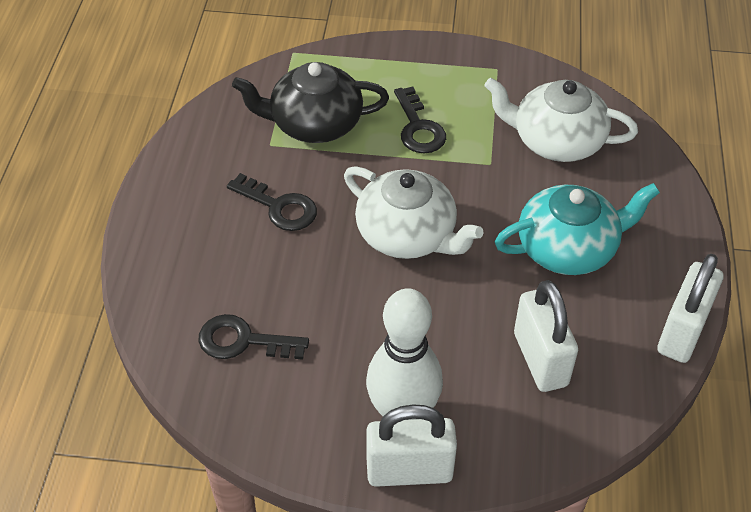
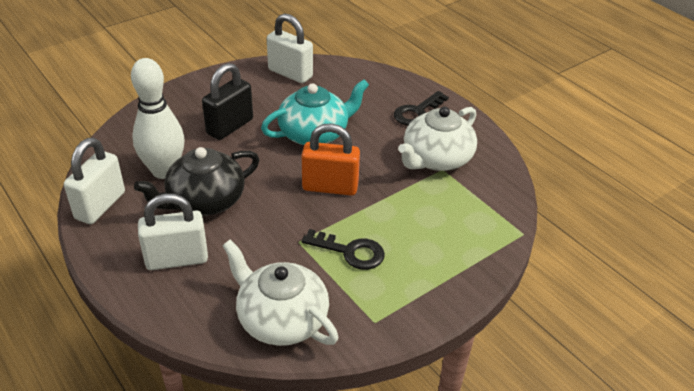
black key: 3 -> 2
black padlock: 0 -> 1
orange padlock: 0 -> 1

